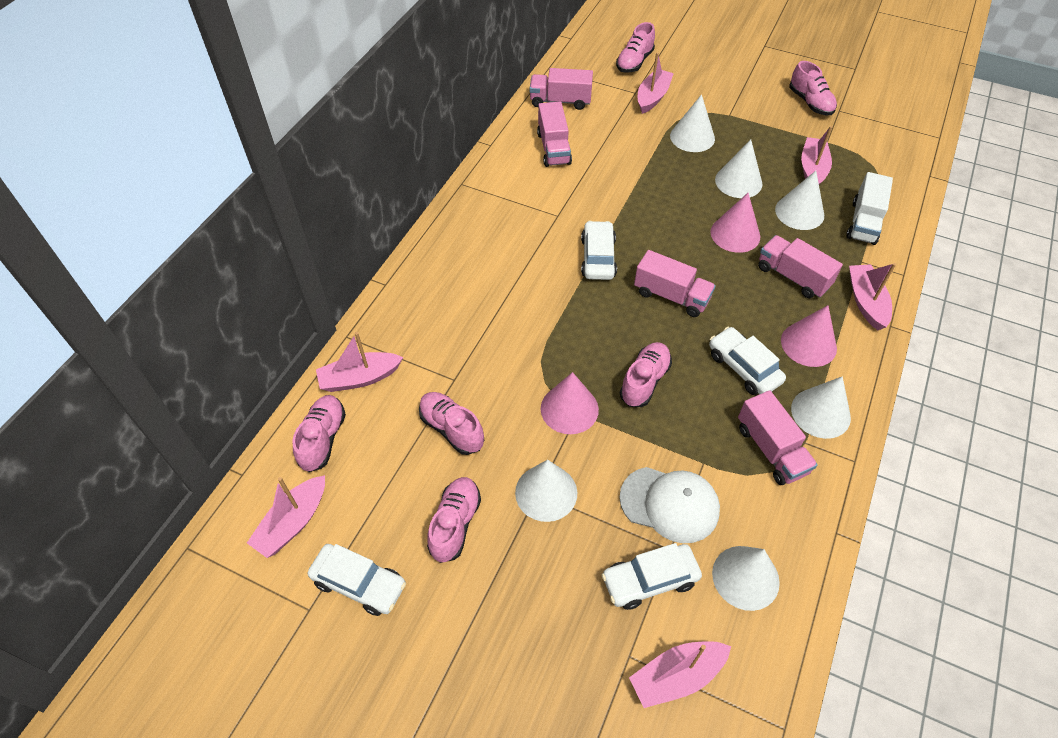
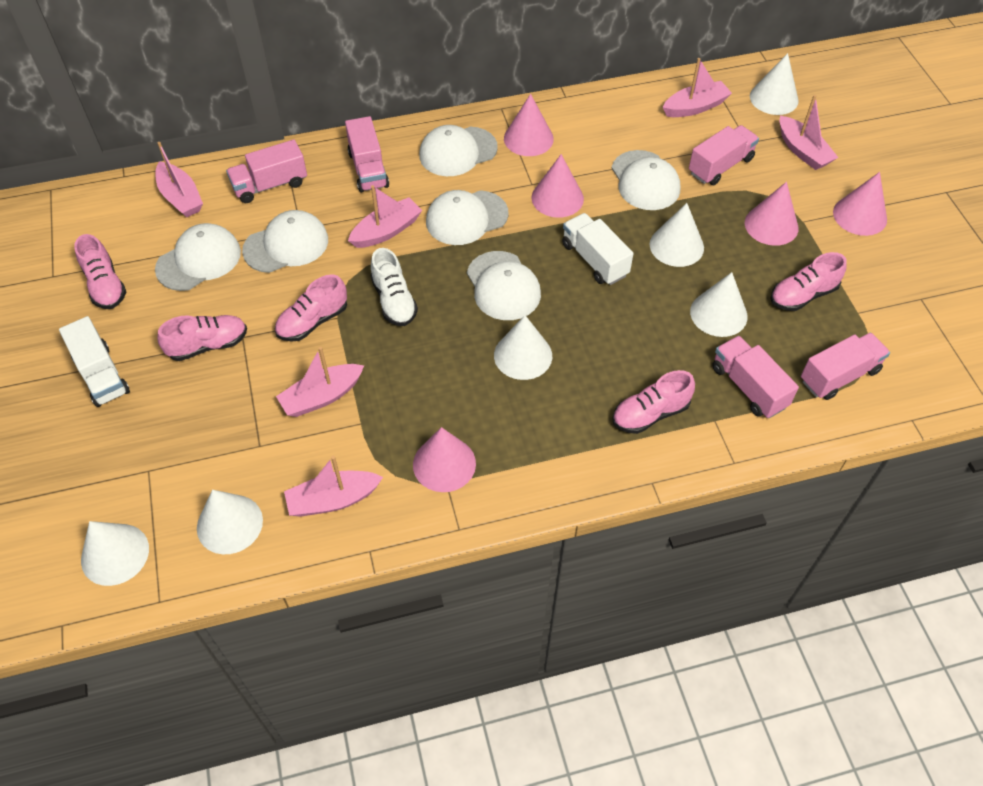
pink cone: 3 -> 5
pink shoe: 6 -> 5
white cap: 1 -> 6
white car: 4 -> 0
white shoe: 0 -> 1
white truck: 1 -> 2

